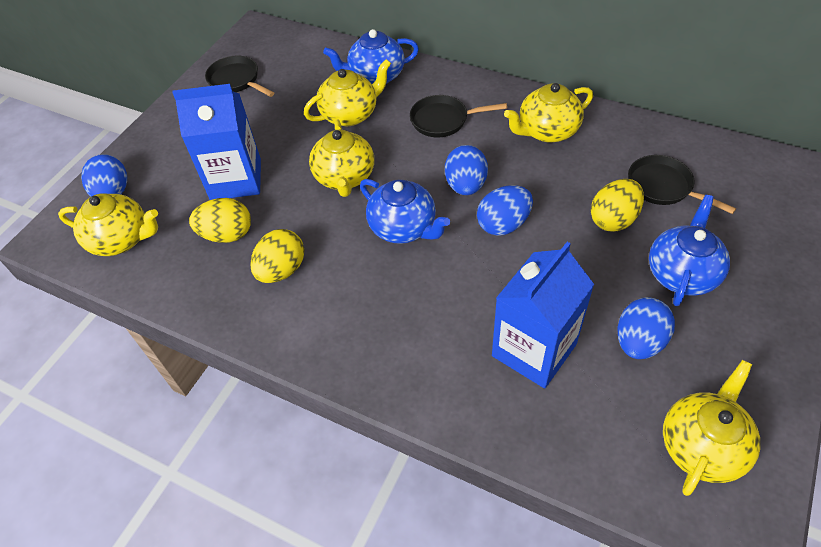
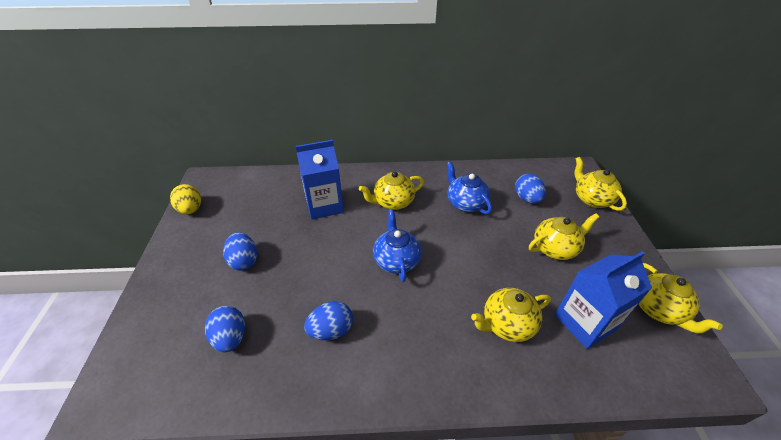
black pan: 3 -> 0
blue teapot: 3 -> 2
yellow egg: 3 -> 1

